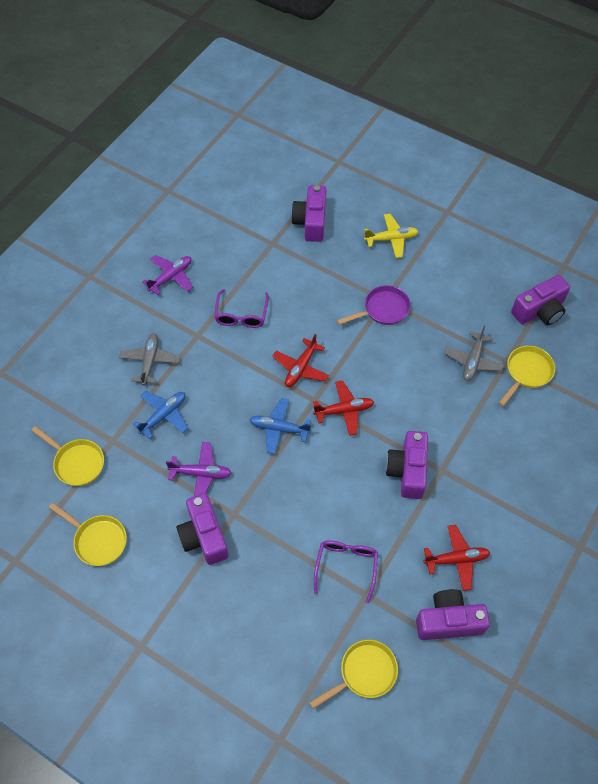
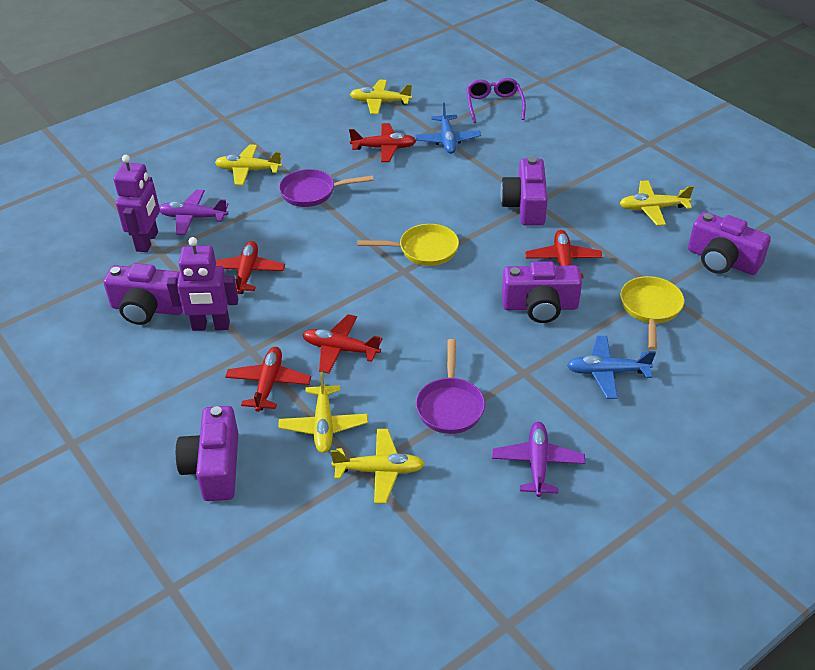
grey plane: 2 -> 0
purple glasses: 2 -> 1
purple pan: 1 -> 2
purple robot: 0 -> 2
red plane: 3 -> 5
yellow pan: 4 -> 2
yellow plane: 1 -> 5

